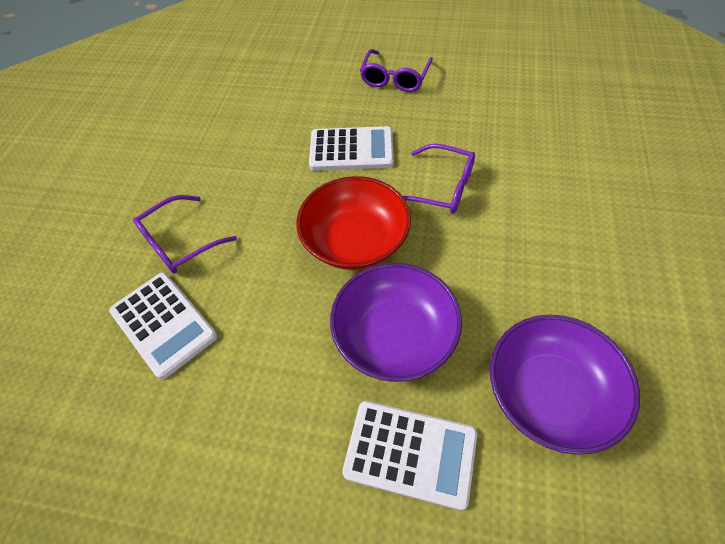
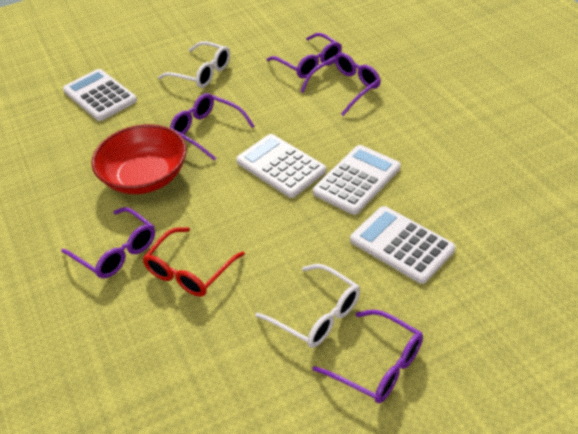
purple bowl: 2 -> 0
purple glasses: 3 -> 5
red glasses: 0 -> 1
white calculator: 3 -> 4
white glasses: 0 -> 2

